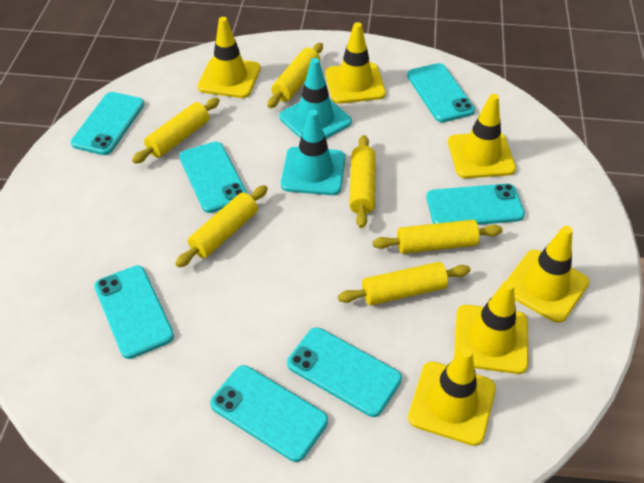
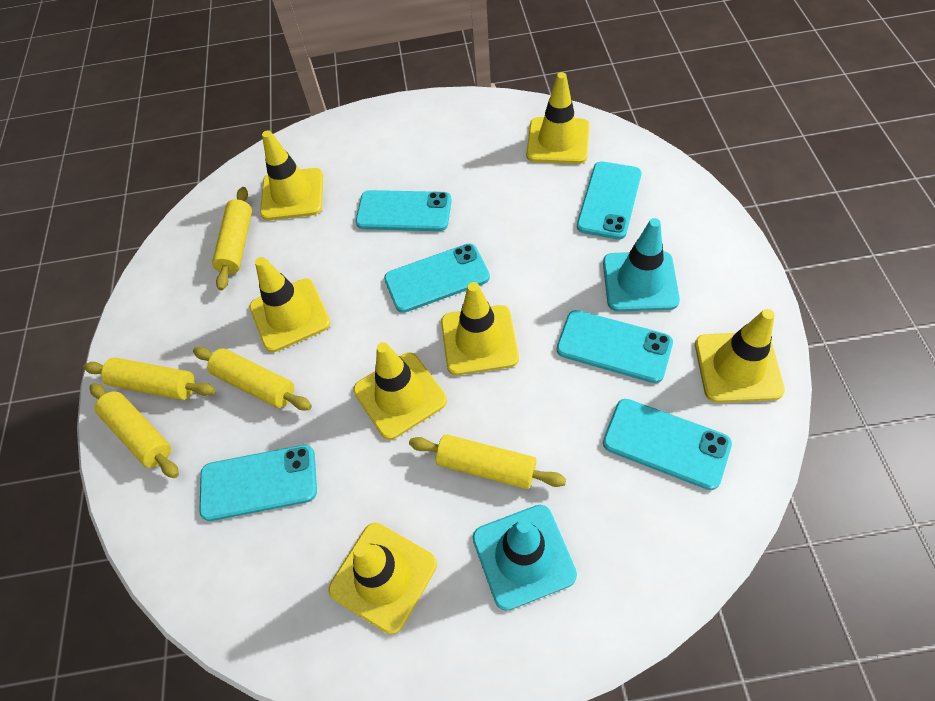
turquoise phone: 7 -> 6
yellow rolling pin: 6 -> 5
yellow traffic cone: 6 -> 7

